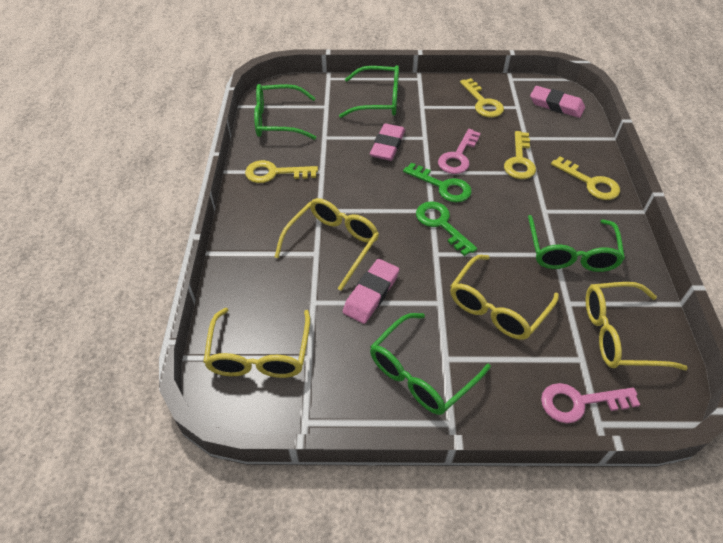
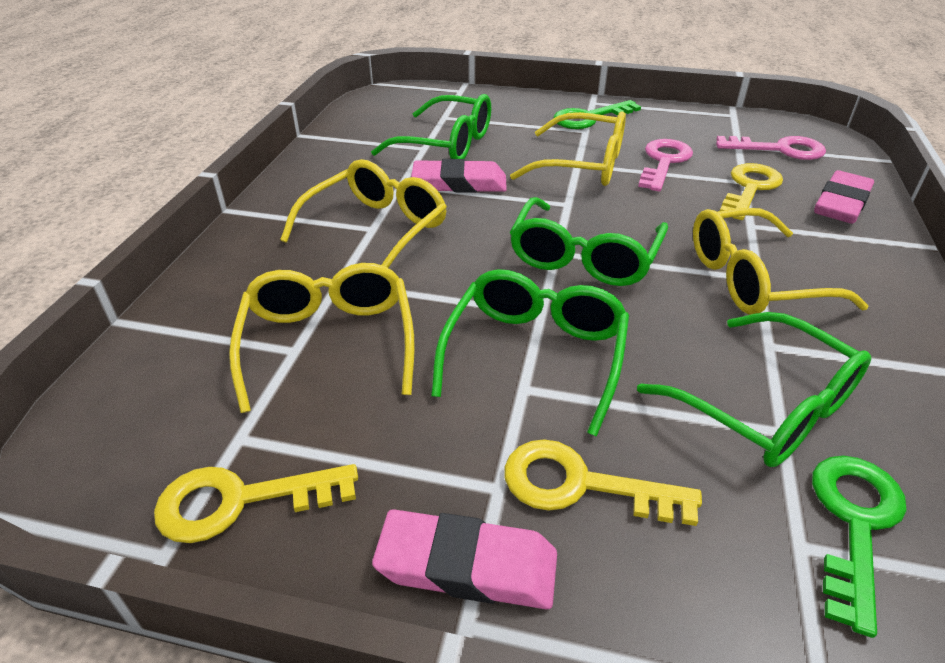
yellow key: 4 -> 3

